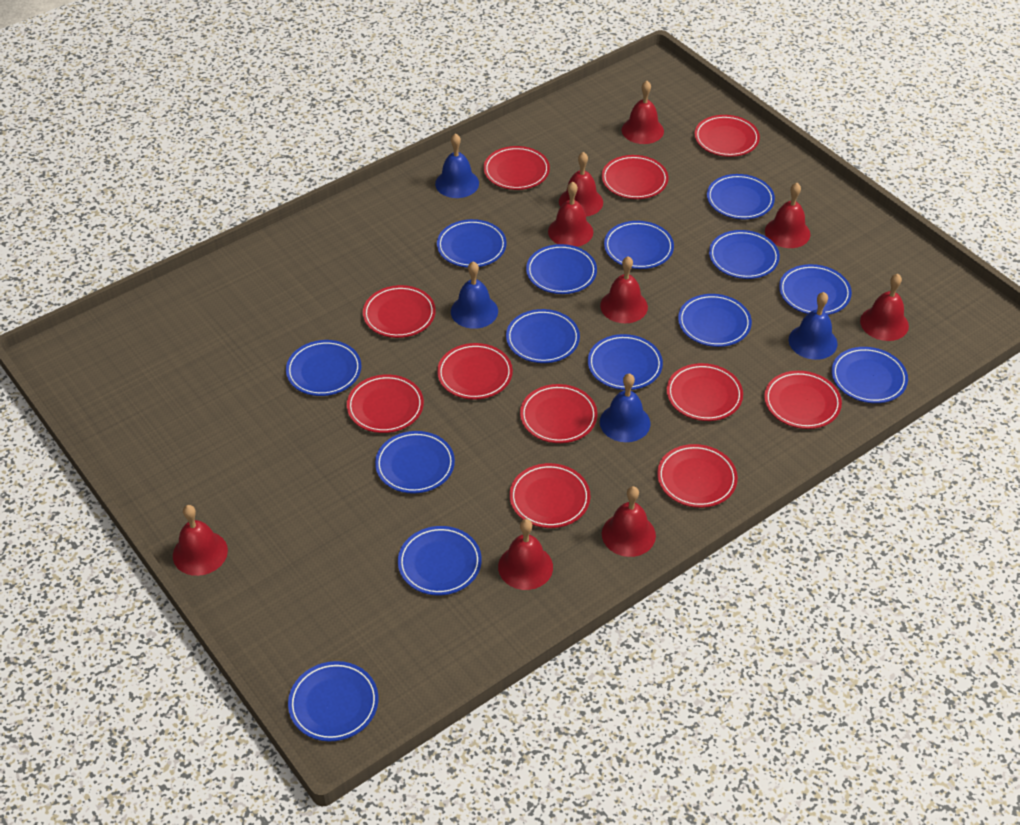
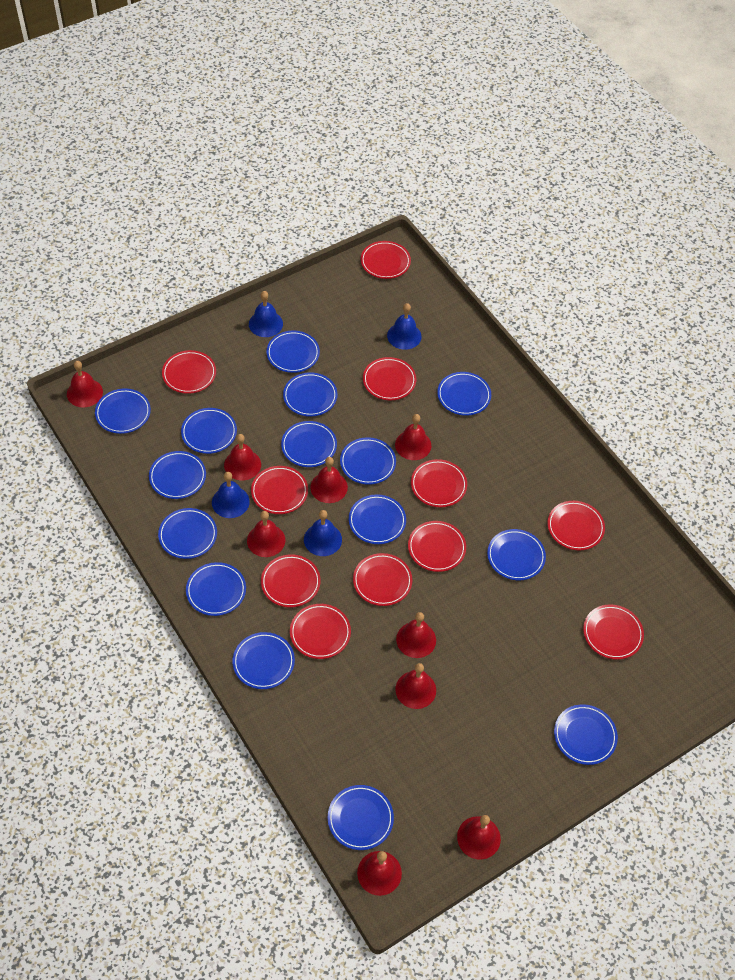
blue plate: 14 -> 15

